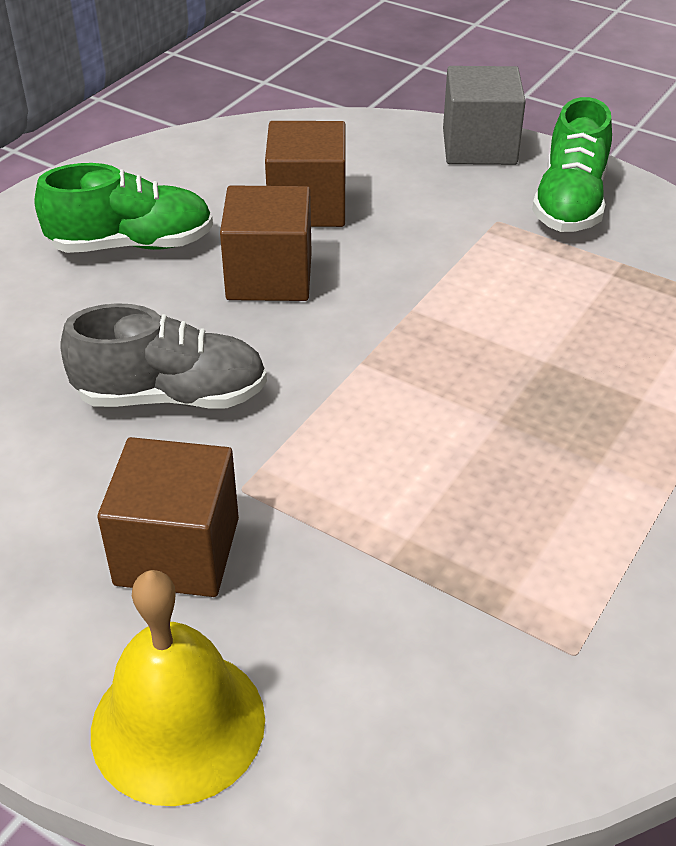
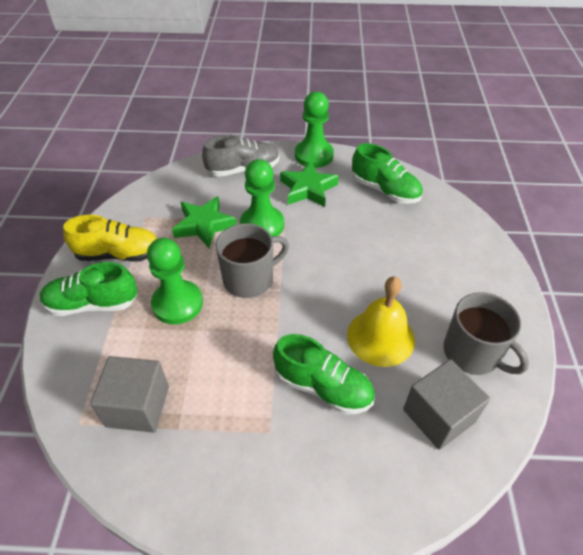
brown cube: 3 -> 0
green pawn: 0 -> 3
green shoe: 2 -> 3
green star: 0 -> 2
grey cube: 1 -> 2
grey mug: 0 -> 2
yellow shoe: 0 -> 1

